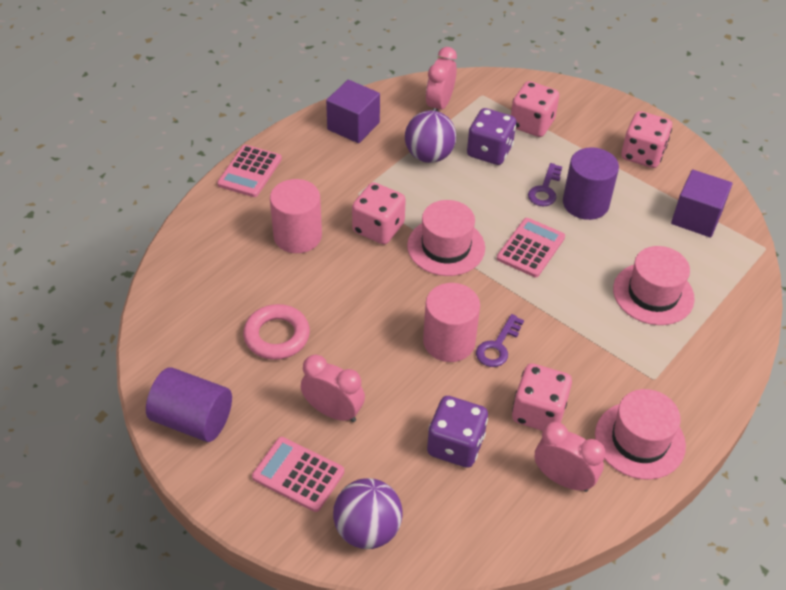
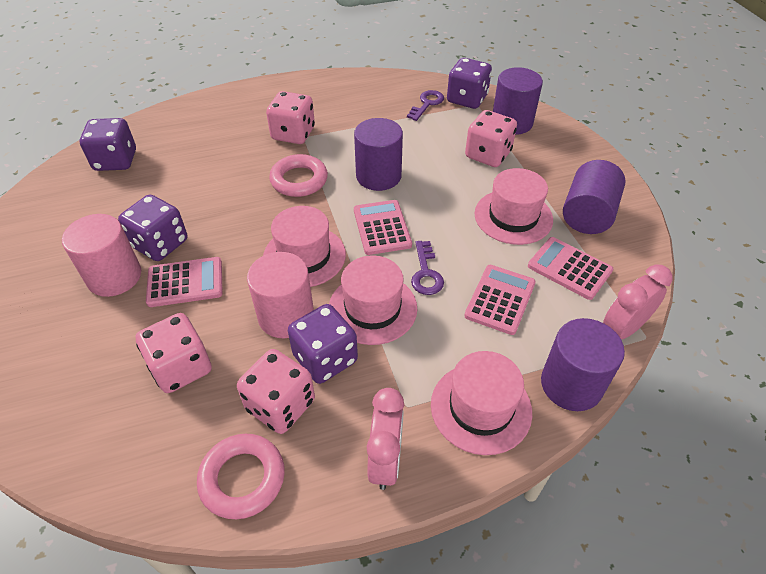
pink calculator: 3 -> 4
pink clock: 3 -> 2
pink hat: 3 -> 4
pink ring: 1 -> 2
purple ball: 2 -> 0
purple cube: 2 -> 0
purple cylinder: 2 -> 4
purple dice: 2 -> 4

